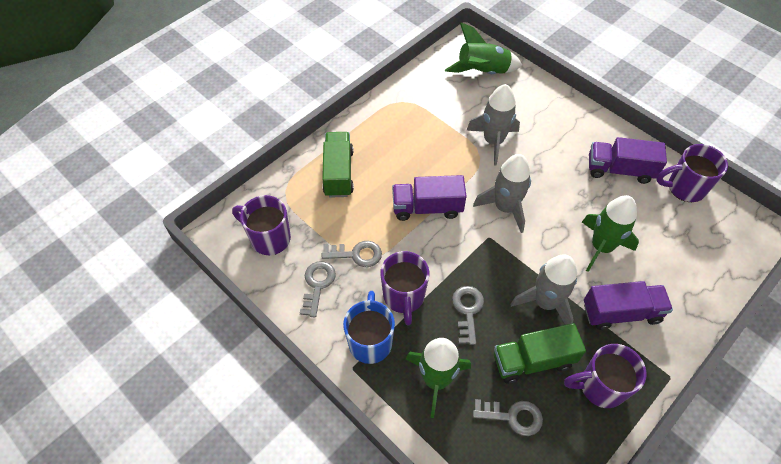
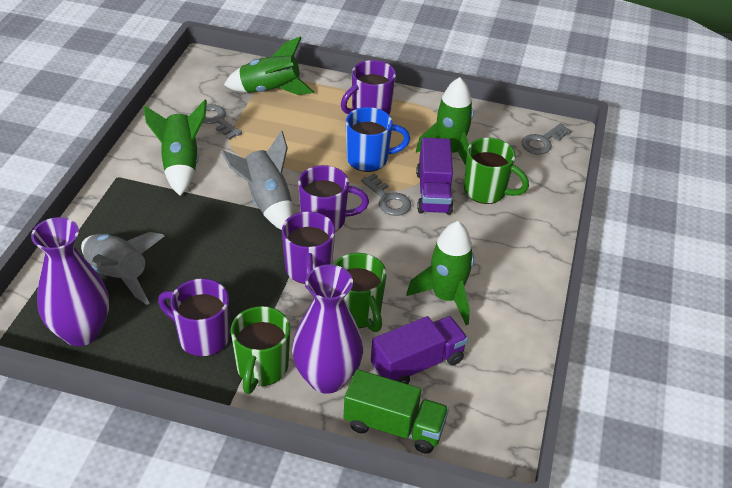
green mug: 0 -> 3
green rocket: 3 -> 4
green truck: 2 -> 1
grey key: 4 -> 3
grey rocket: 3 -> 2
purple truck: 3 -> 2
purple vase: 0 -> 2

